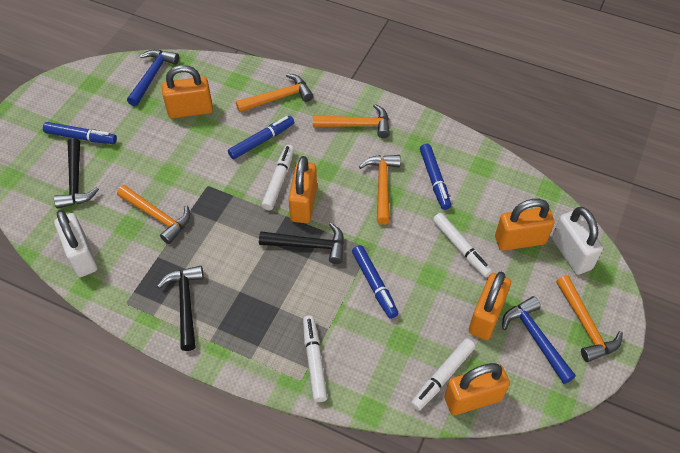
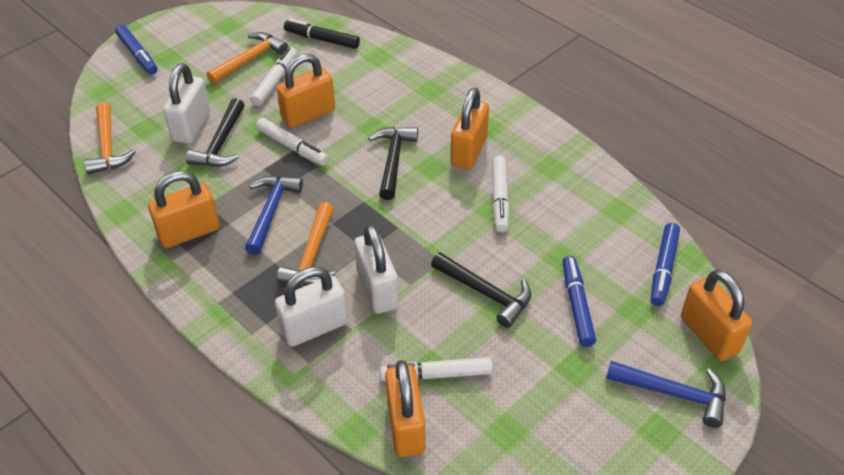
black marker: 0 -> 1
blue marker: 4 -> 3
orange hammer: 5 -> 3
white padlock: 2 -> 3

